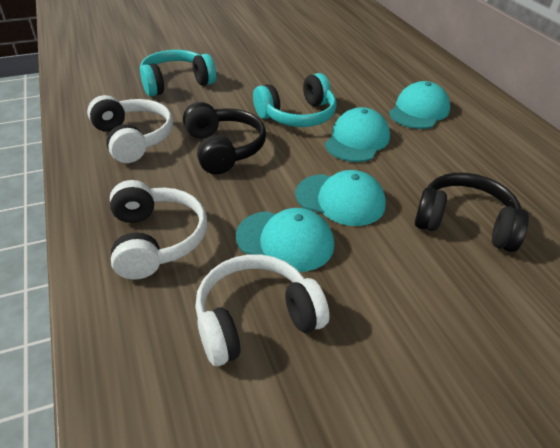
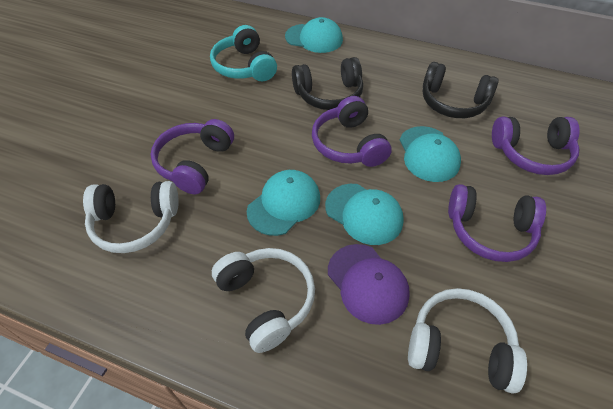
purple cap: 0 -> 1
purple headphones: 0 -> 4
turquoise headphones: 2 -> 1

